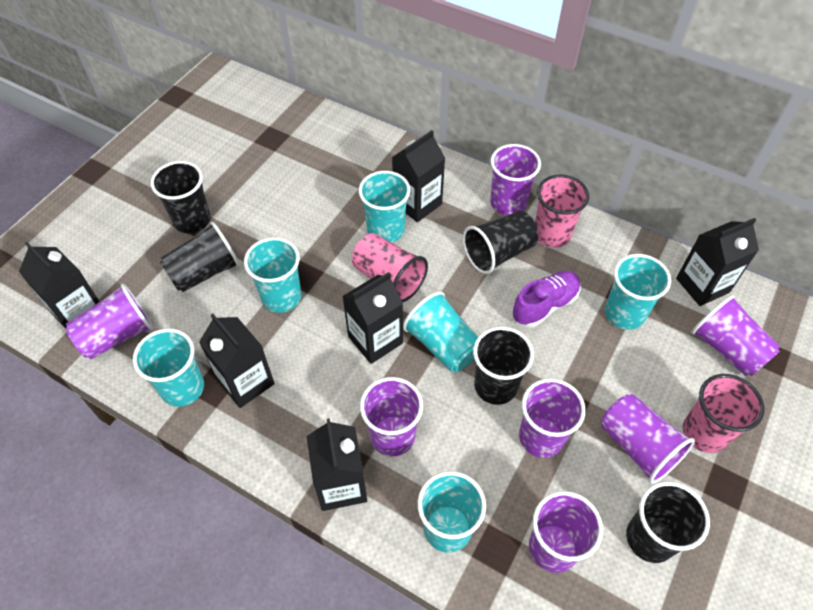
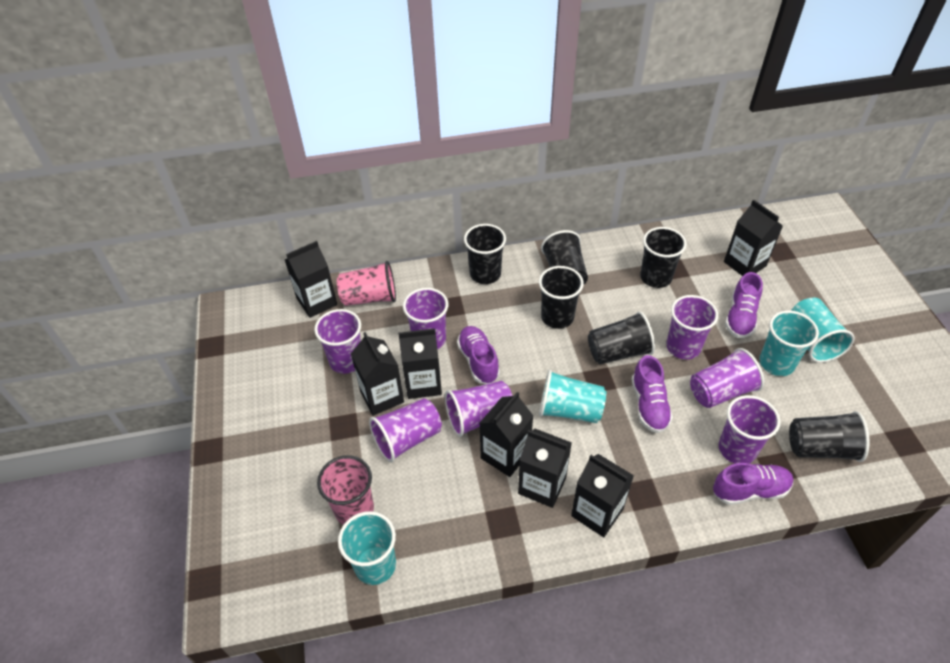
black carton: 6 -> 7
black cup: 5 -> 6
pink cup: 3 -> 2
purple shoe: 1 -> 4
turquoise cup: 6 -> 4

